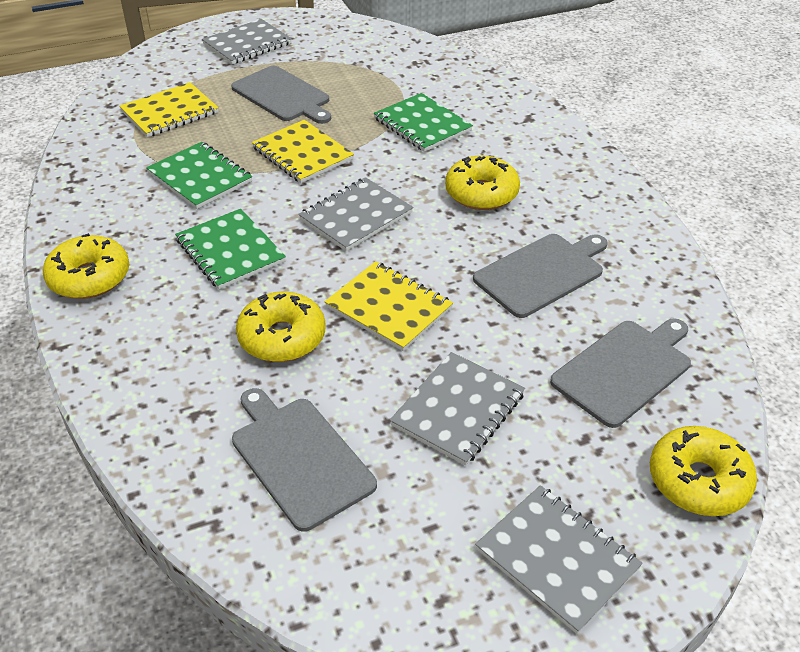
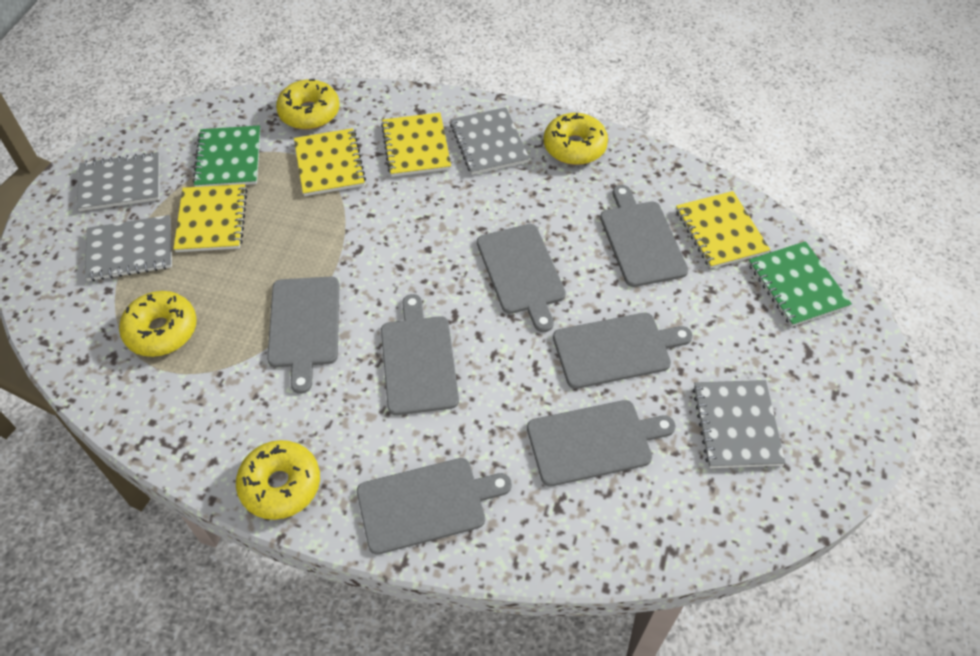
green notebook: 3 -> 2
grey cutting board: 4 -> 7
yellow notebook: 3 -> 4

